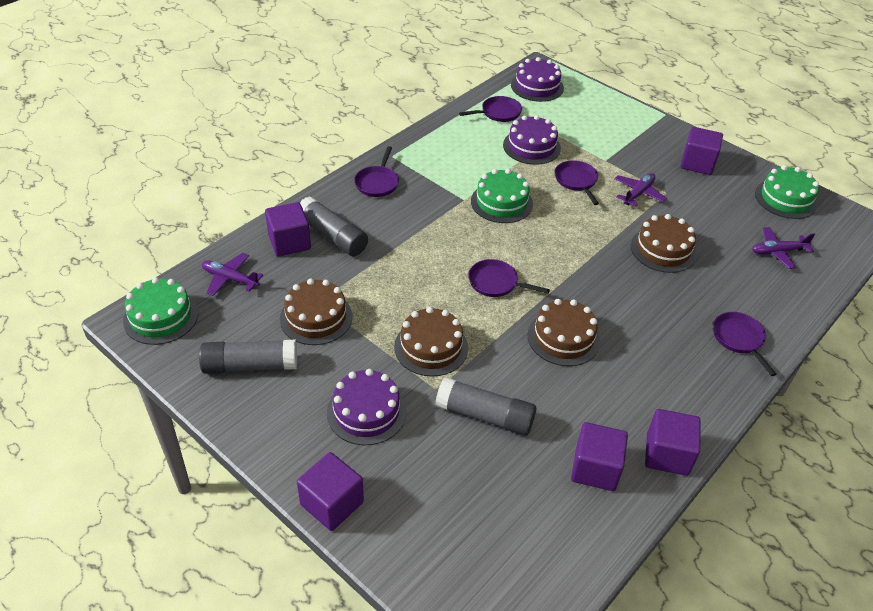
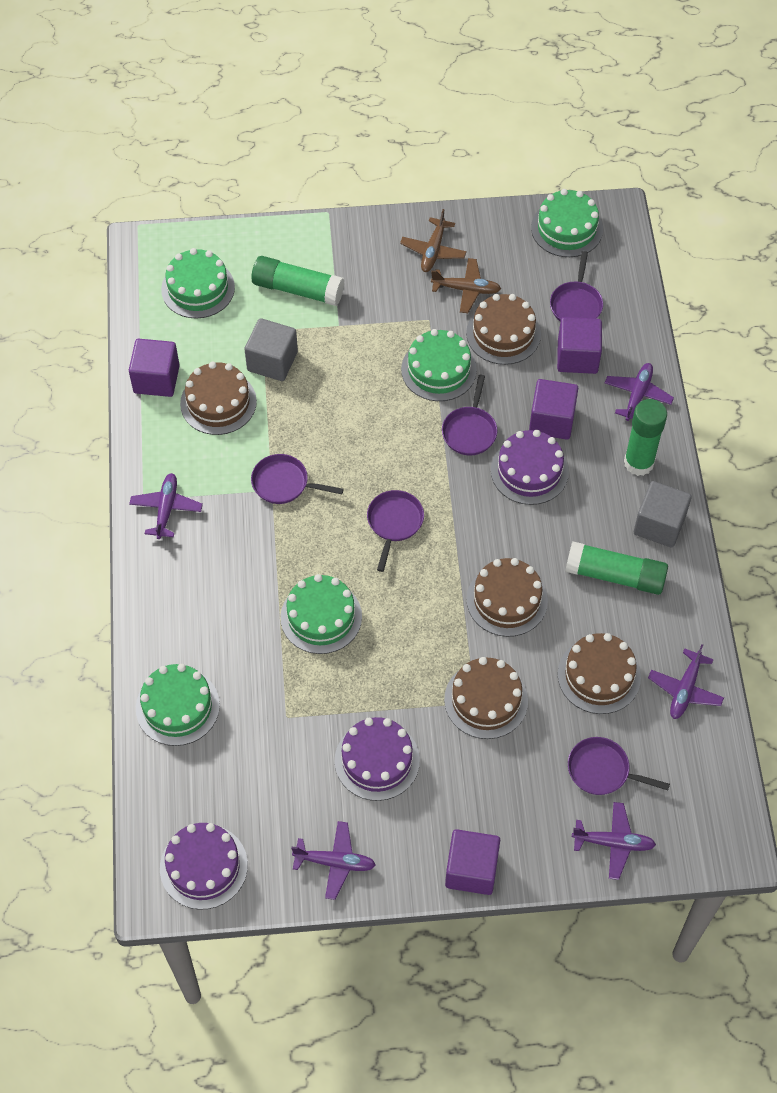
brown cake: 4 -> 5
brown plane: 0 -> 2
green cake: 3 -> 5
green glue stick: 0 -> 3
grey cube: 0 -> 2
grey glue stick: 3 -> 0
purple cube: 5 -> 4
purple plane: 3 -> 5

